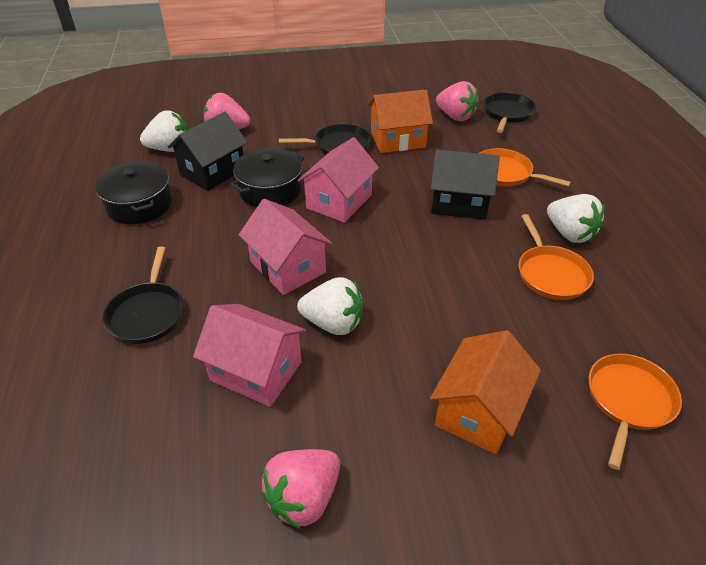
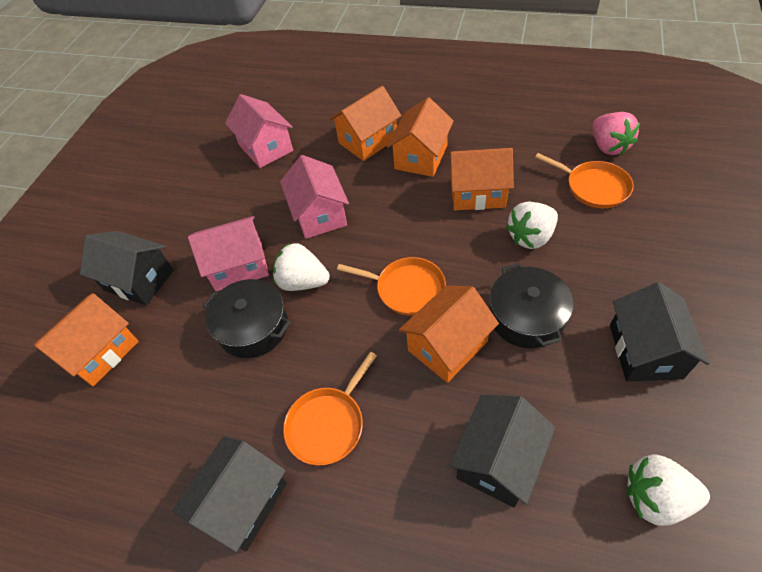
black house: 2 -> 4
black pan: 3 -> 0
orange house: 2 -> 5
pink strawberry: 3 -> 1

